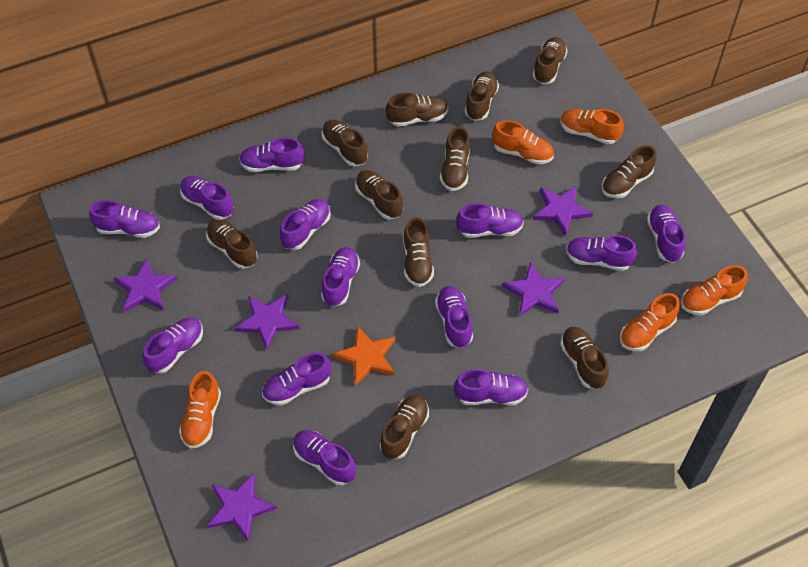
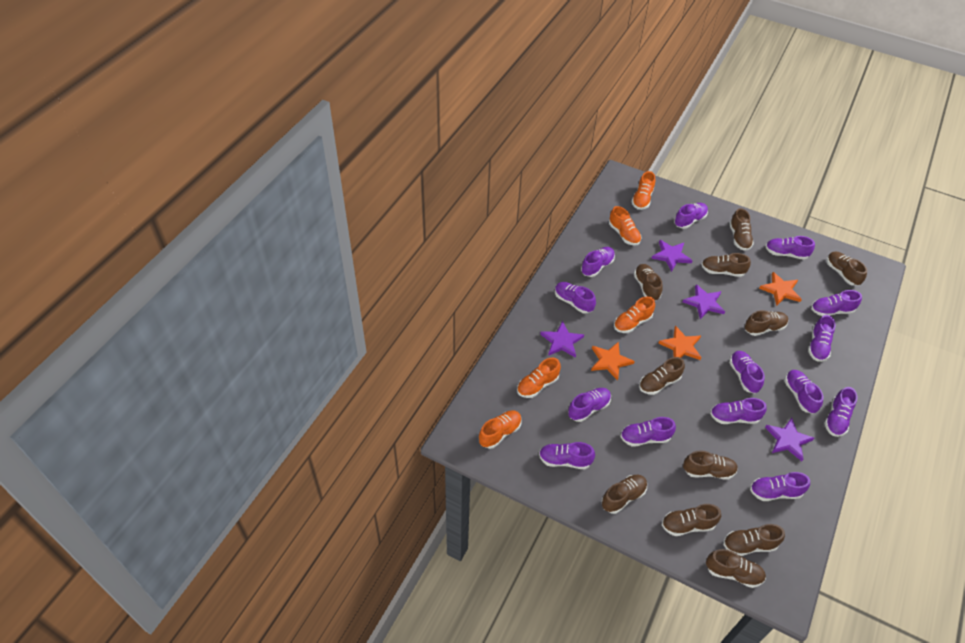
orange star: 1 -> 3
purple shoe: 13 -> 14
purple star: 5 -> 4

